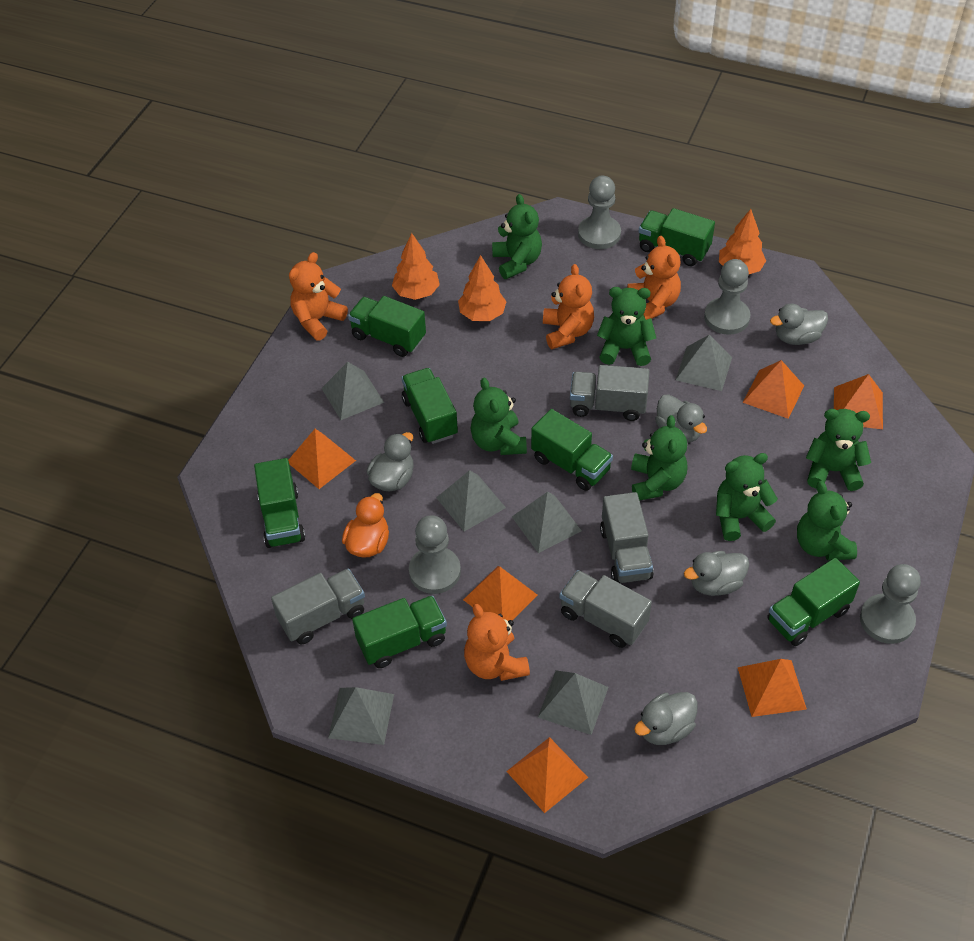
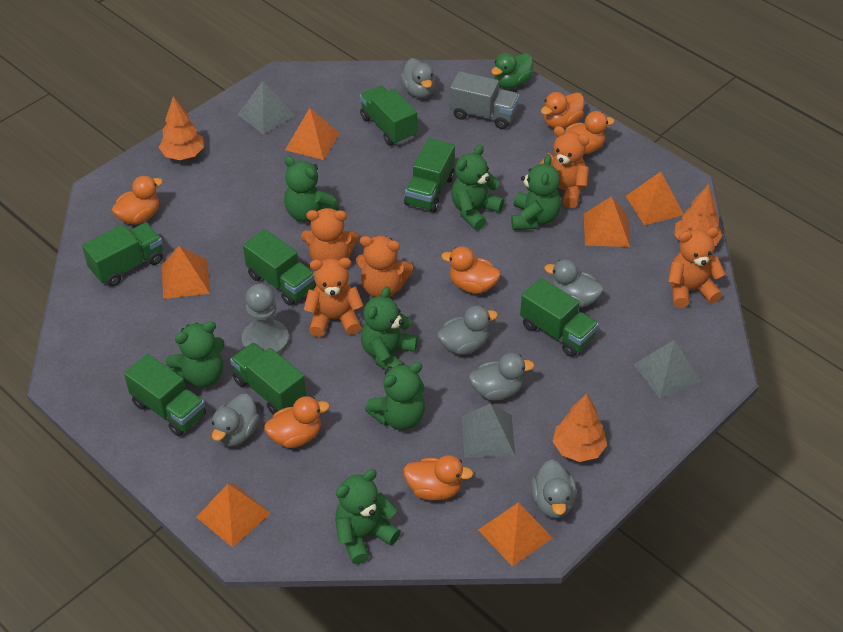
green duck: 0 -> 1
grey duck: 5 -> 6
grey pawn: 4 -> 1
grey pyramid: 6 -> 3
grey truck: 4 -> 1
orange duck: 1 -> 6
orange teddy bear: 4 -> 5

